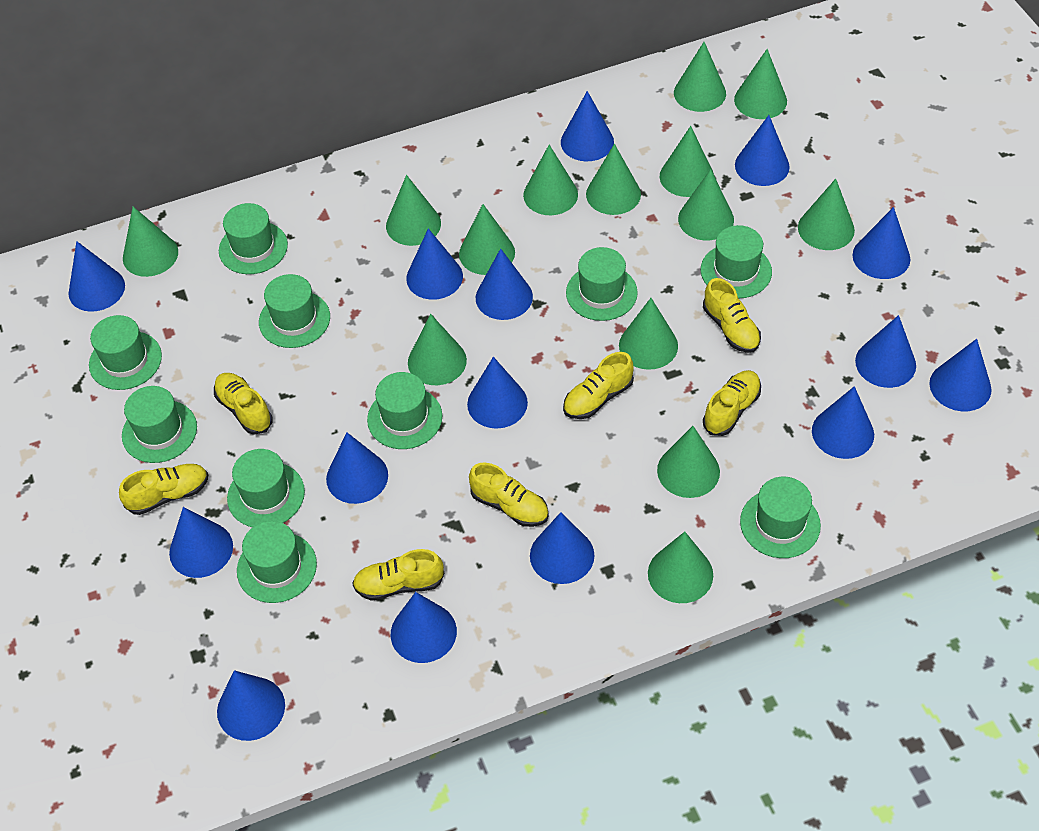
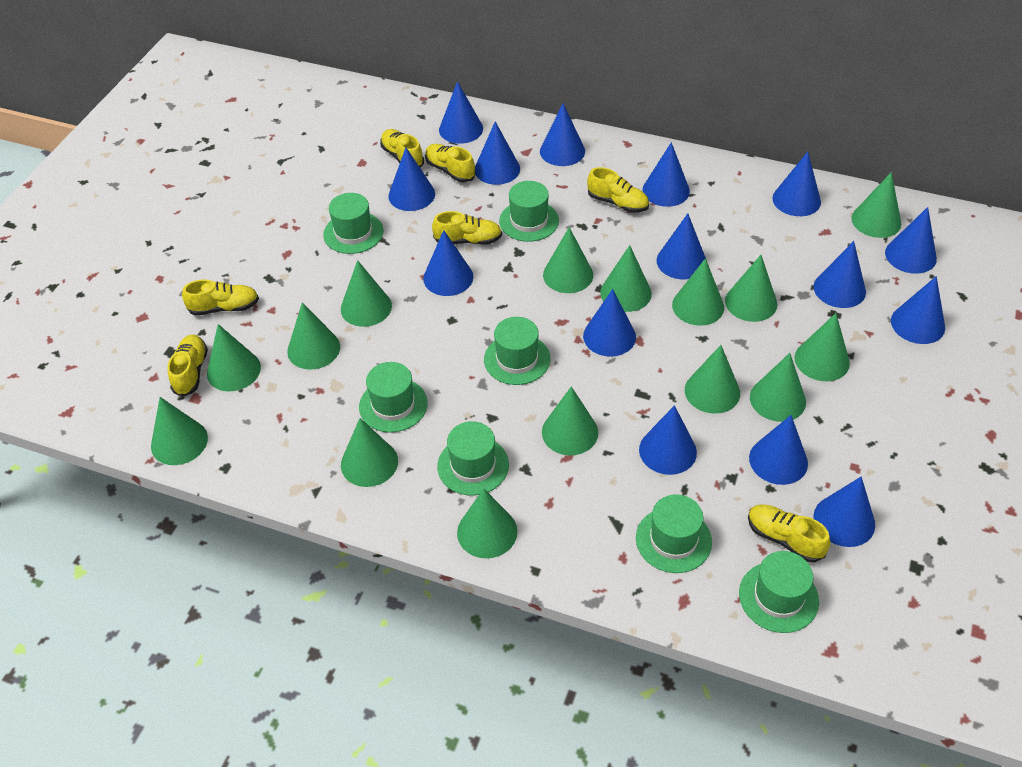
green cone: 14 -> 15
green hat: 10 -> 7

